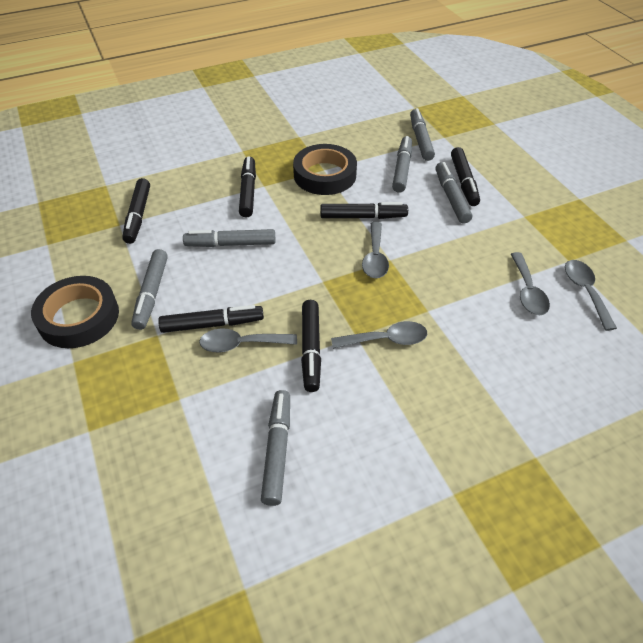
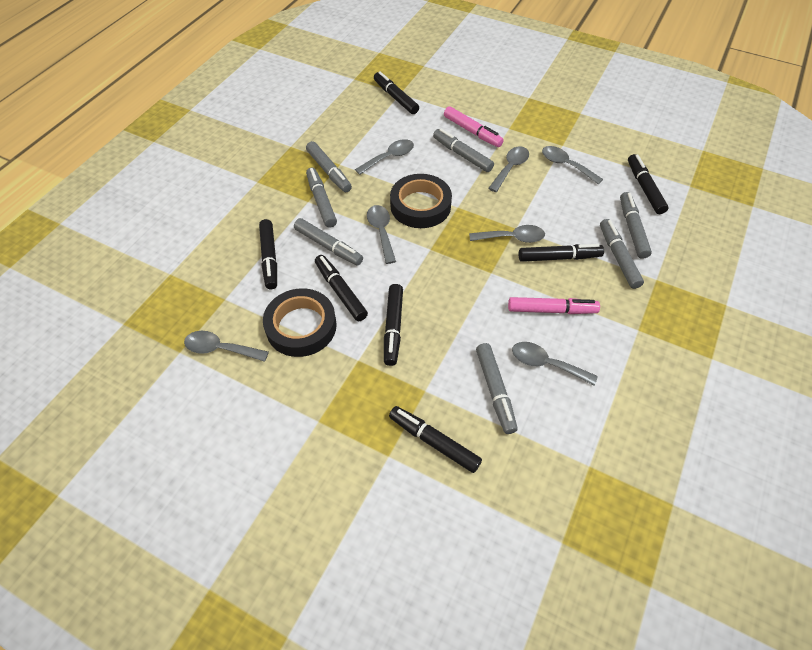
black marker: 6 -> 7
grey marker: 6 -> 7
grey spoon: 5 -> 7
pink marker: 0 -> 2

